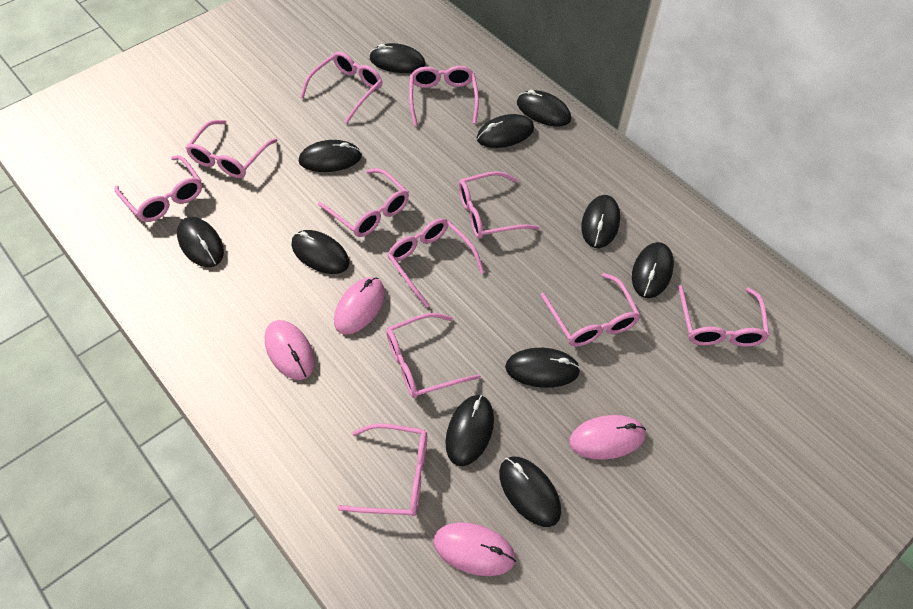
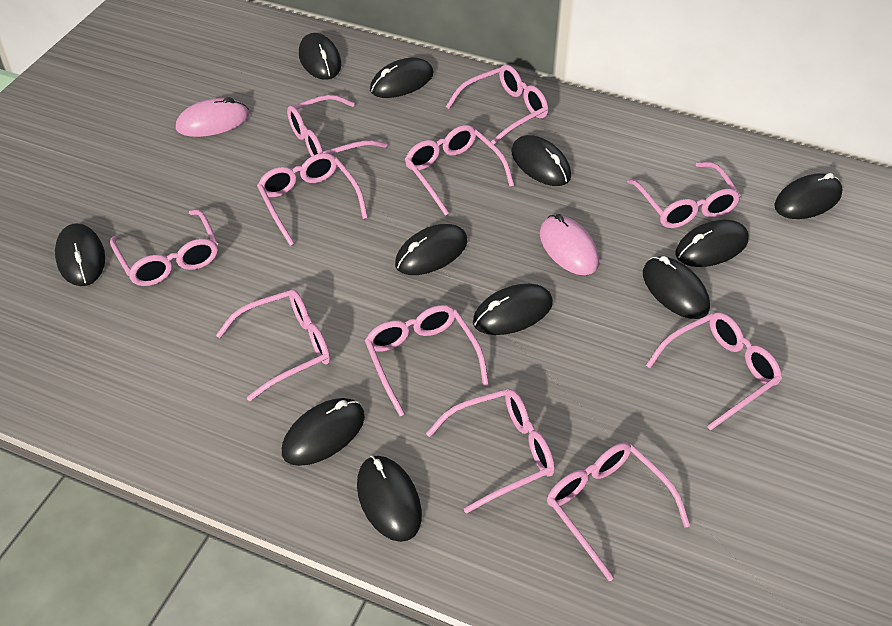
pink mouse: 4 -> 2

